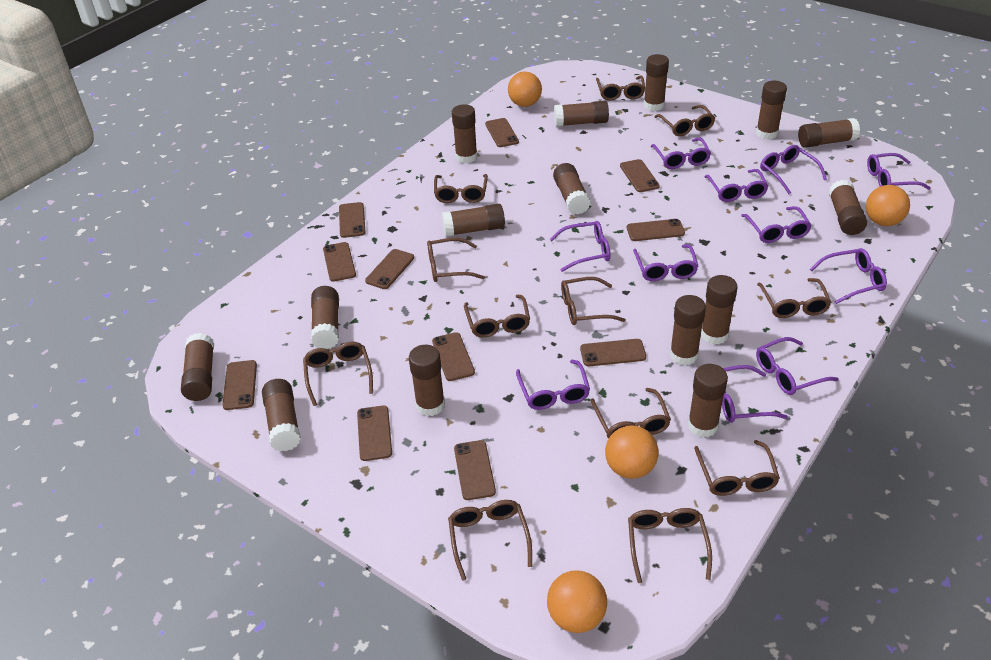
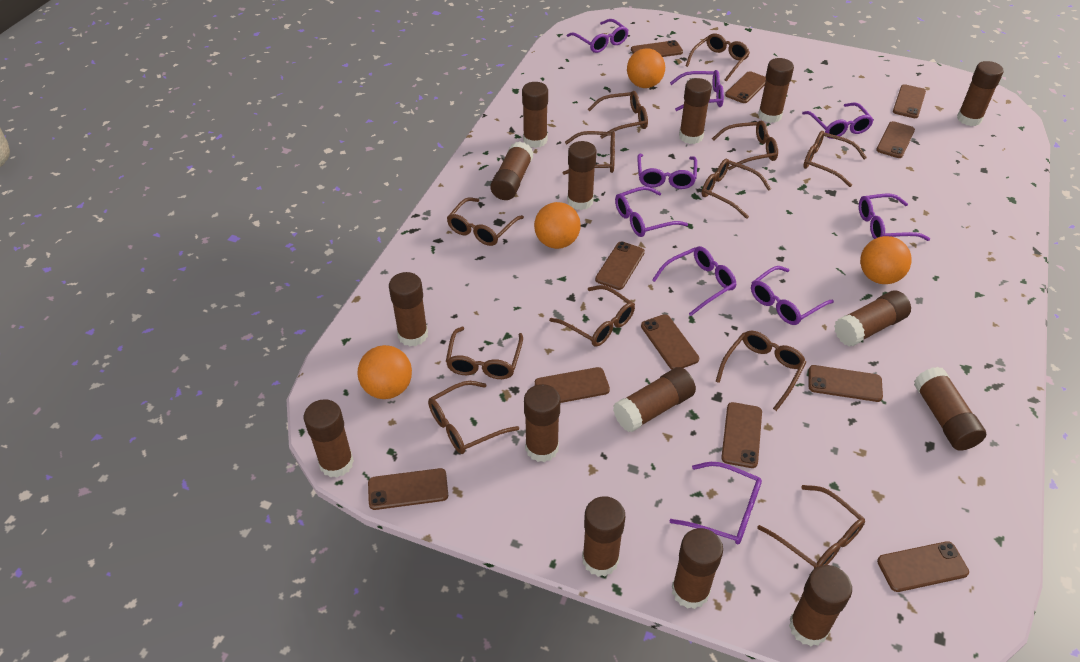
purple glasses: 11 -> 9

